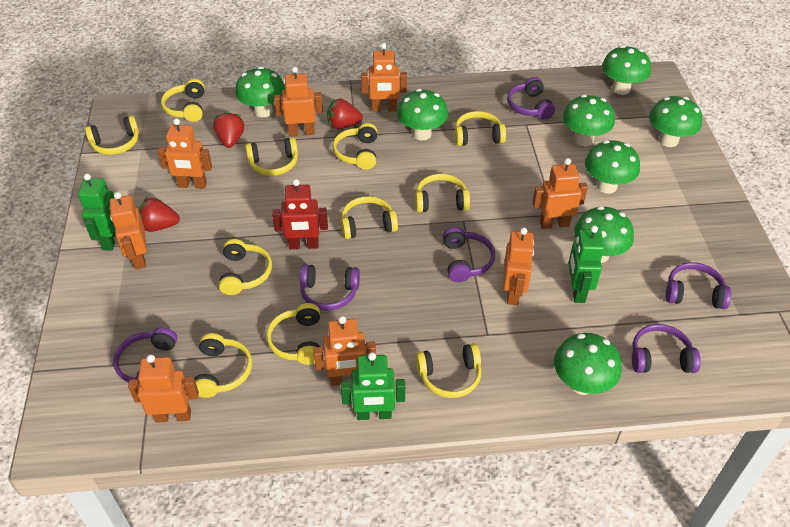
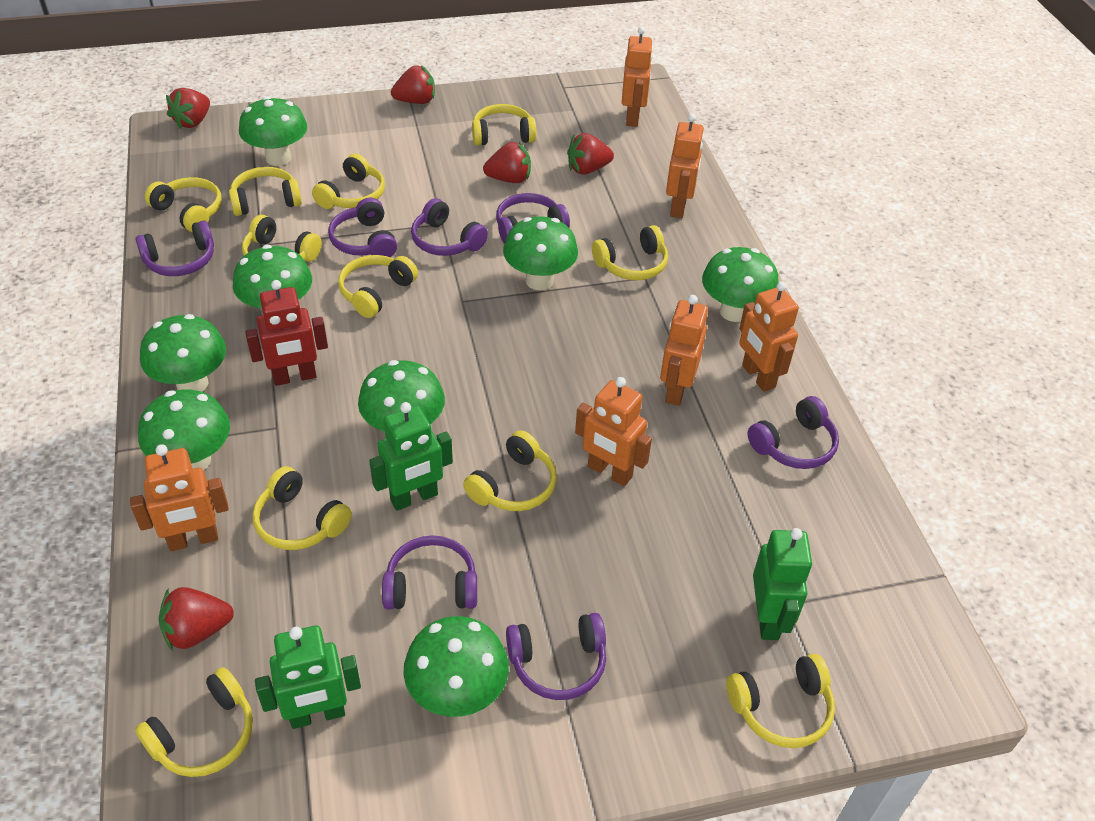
orange robot: 8 -> 6
purple headphones: 6 -> 7
red strawberry: 3 -> 5

